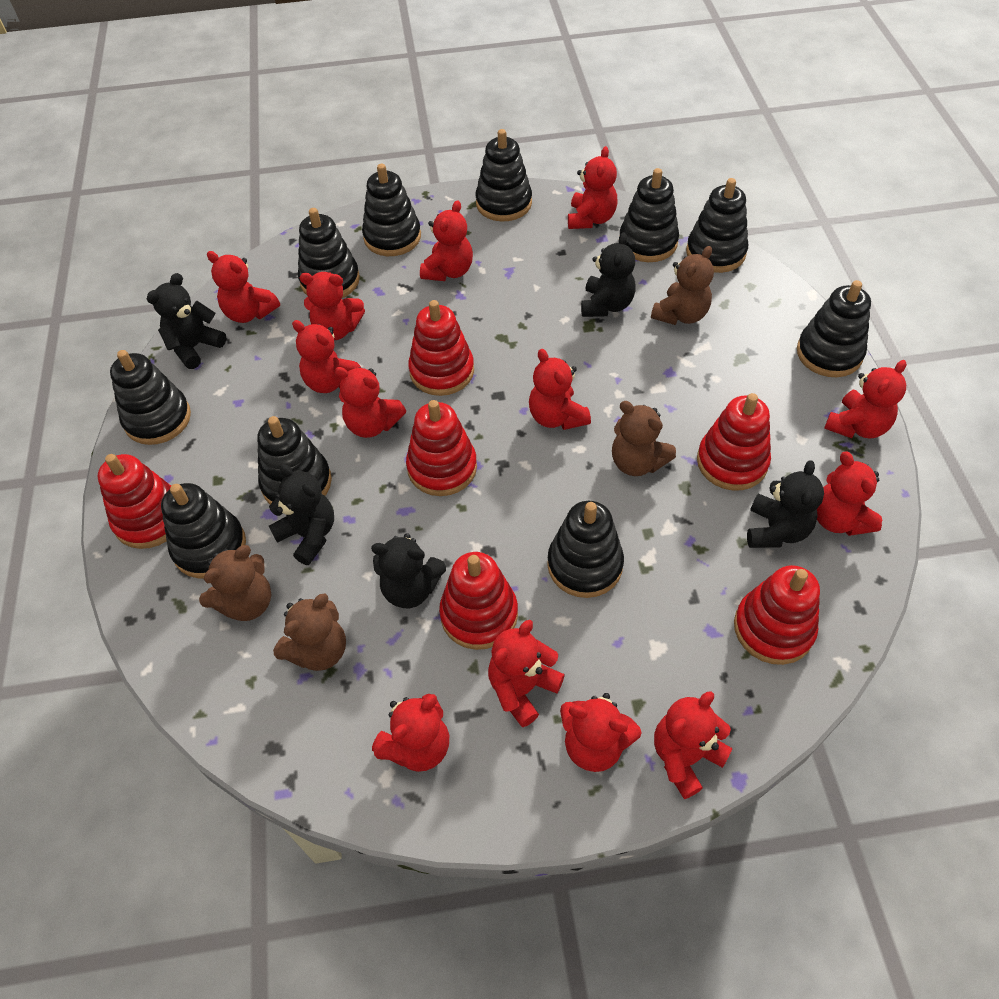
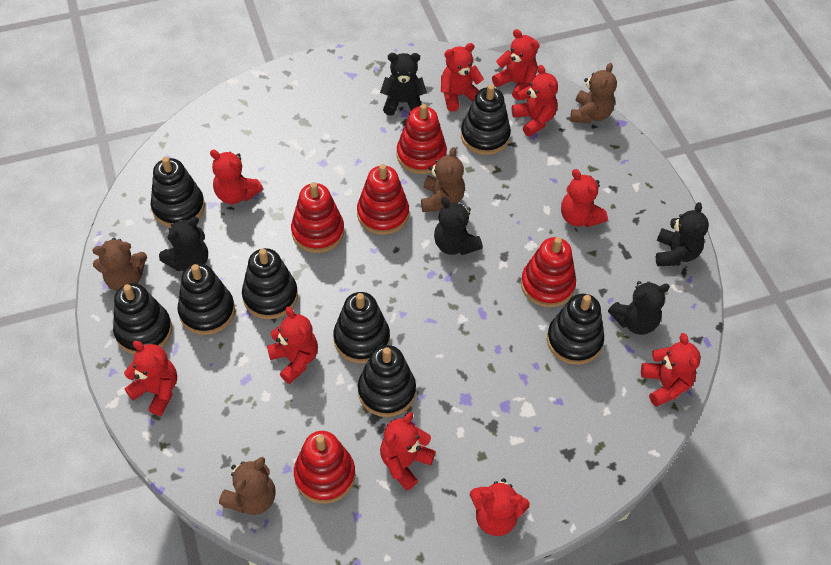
black stacking toy: 10 -> 8
red stacking toy: 6 -> 5
red teddy bear: 13 -> 10

